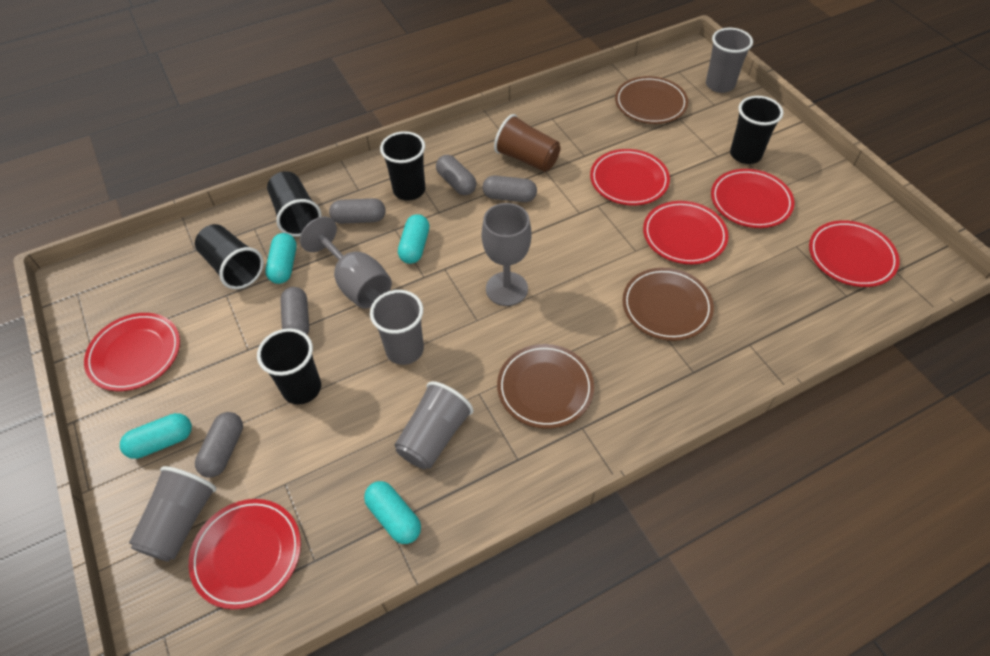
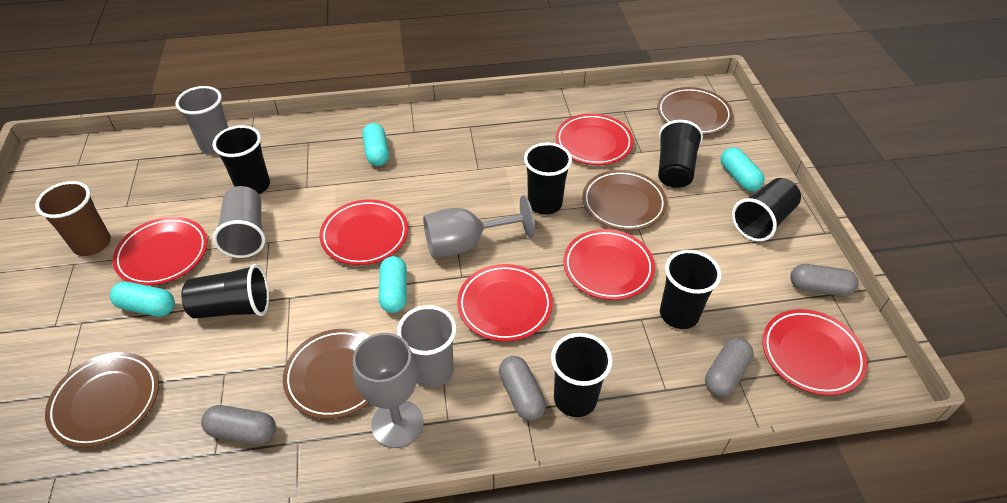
black cup: 5 -> 7
brown plate: 3 -> 4
grey capsule: 5 -> 4
grey cup: 4 -> 3

